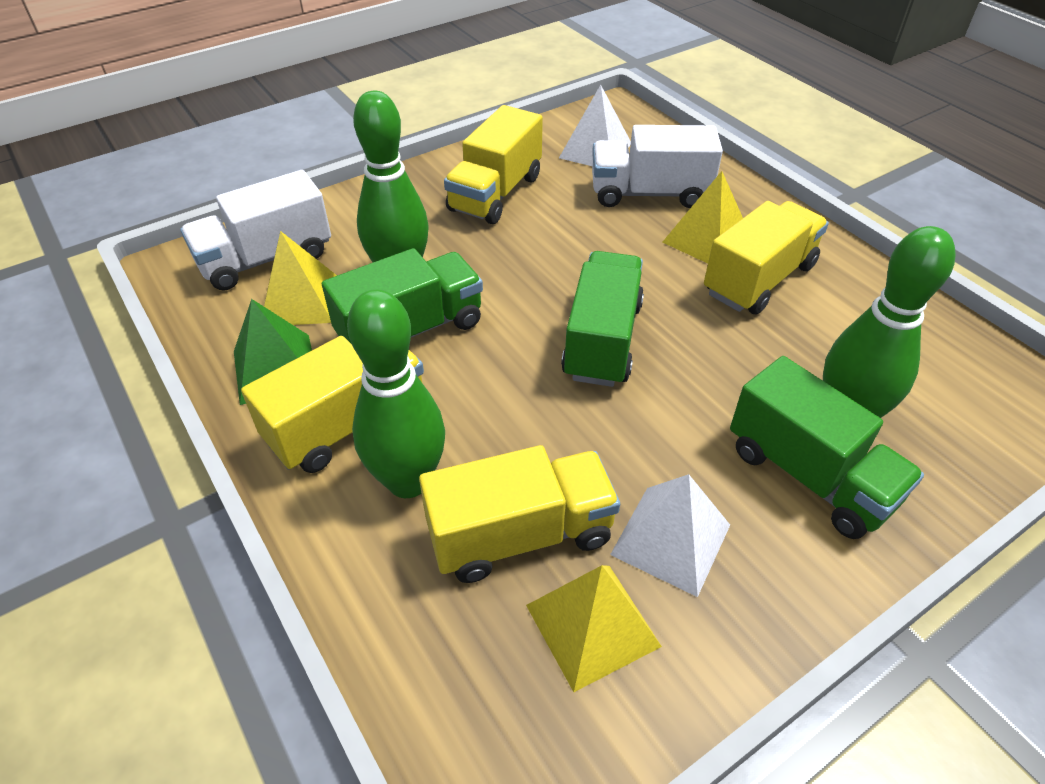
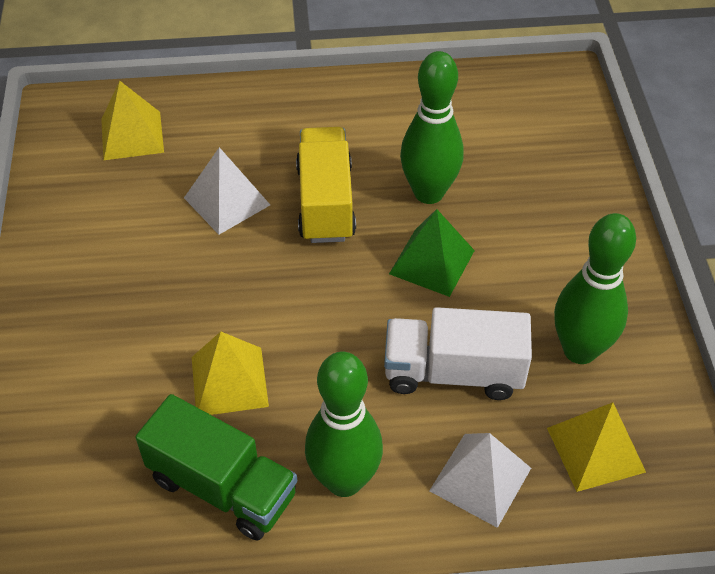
green truck: 3 -> 1
white truck: 2 -> 1
yellow truck: 4 -> 1

